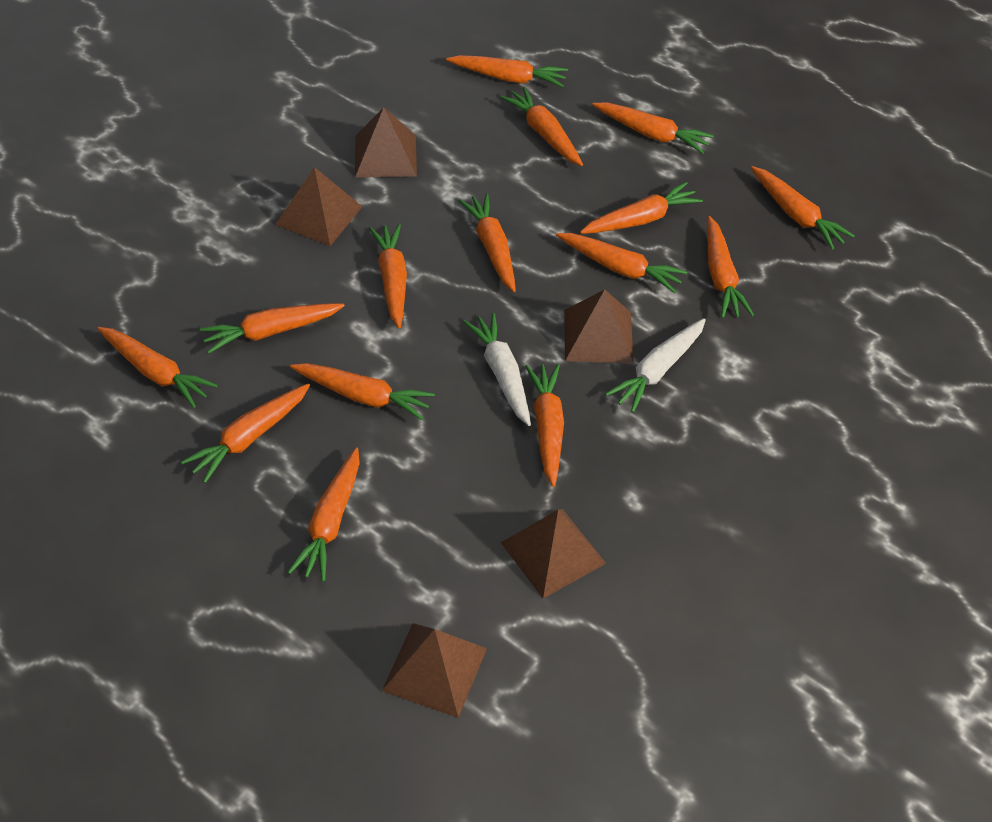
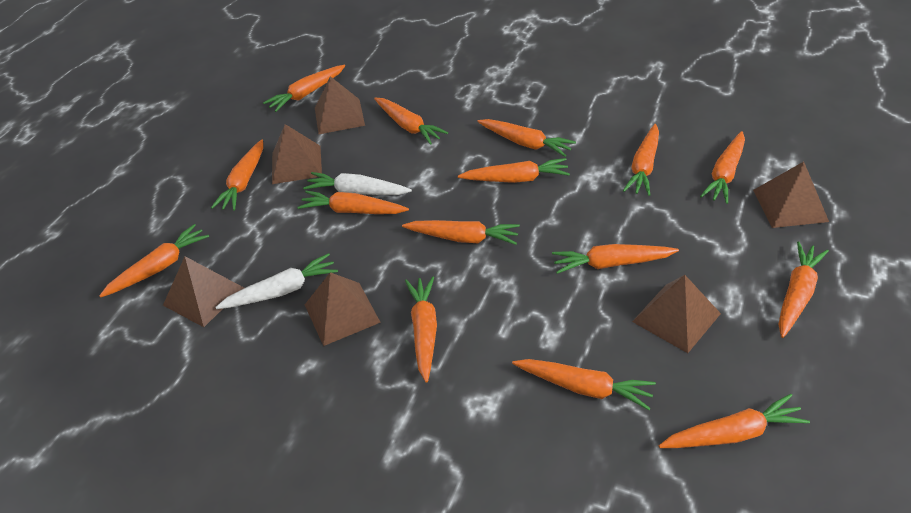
brown pyramid: 5 -> 6

